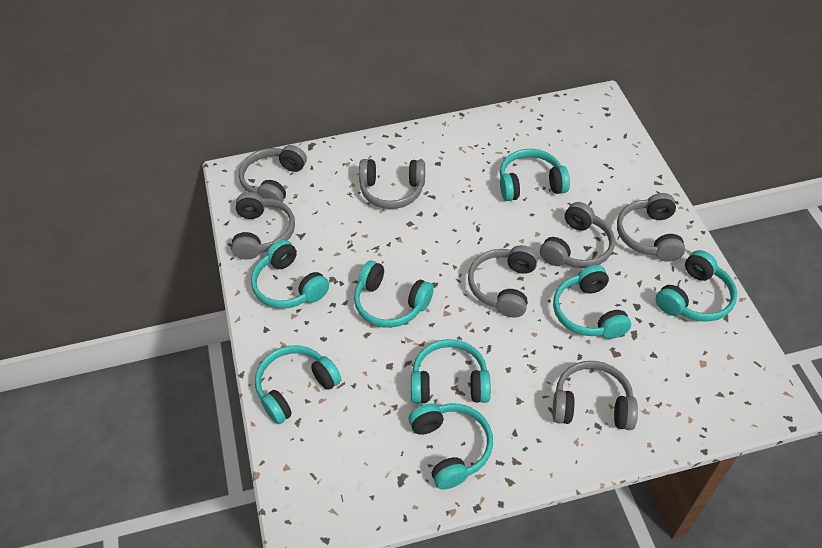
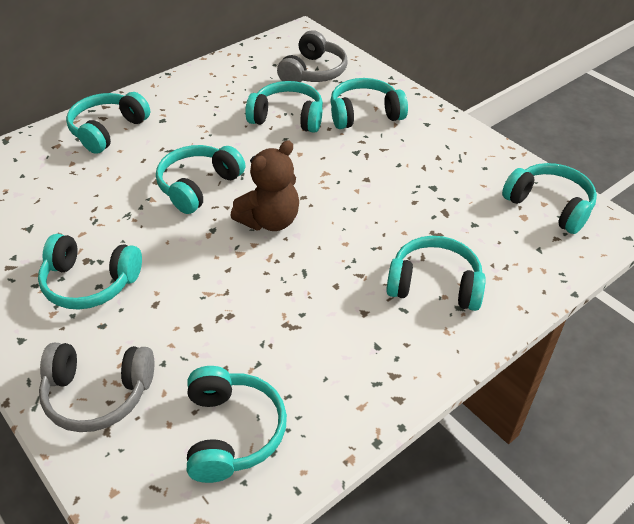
brown teddy bear: 0 -> 1
grey headphones: 7 -> 2

